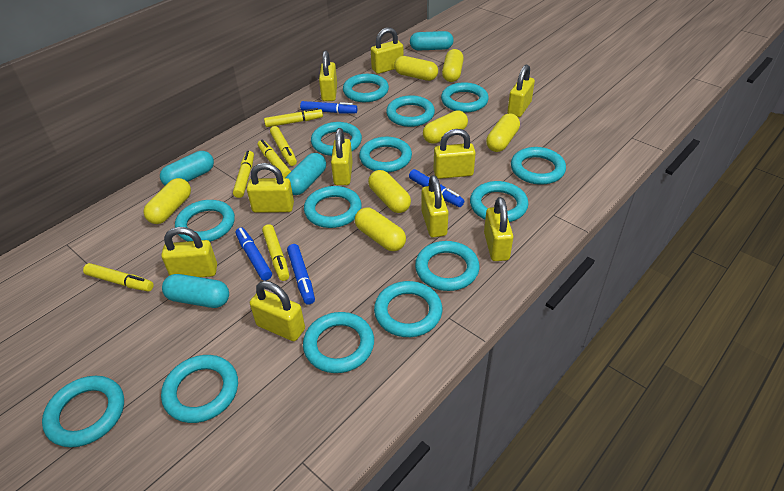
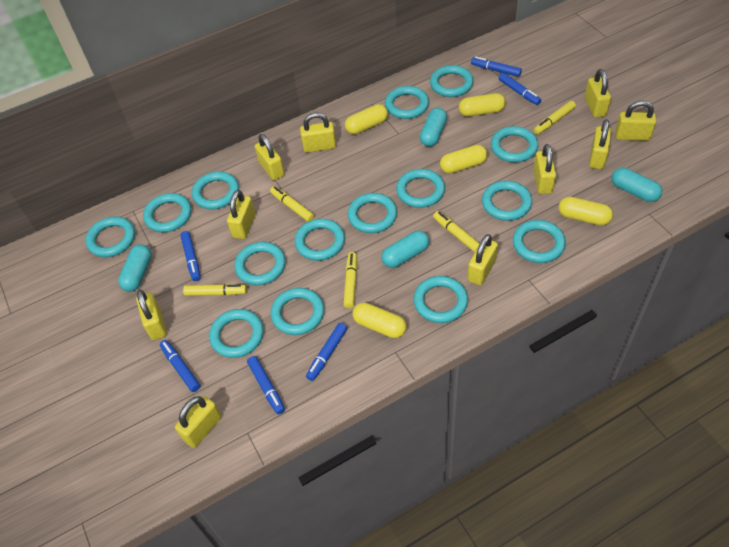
blue marker: 4 -> 6
turquoise ring: 14 -> 15
yellow capsule: 7 -> 5
yellow marker: 6 -> 5

